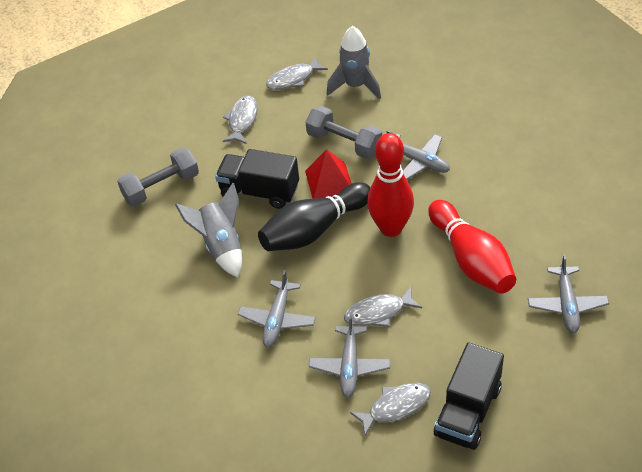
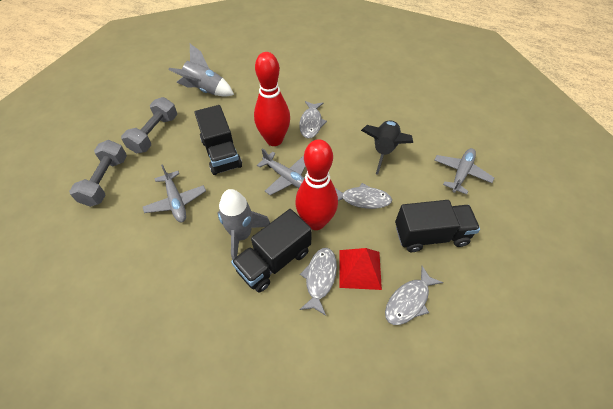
black bowling pin: 1 -> 0
black rocket: 0 -> 1
black truck: 2 -> 3
grey plane: 4 -> 3

